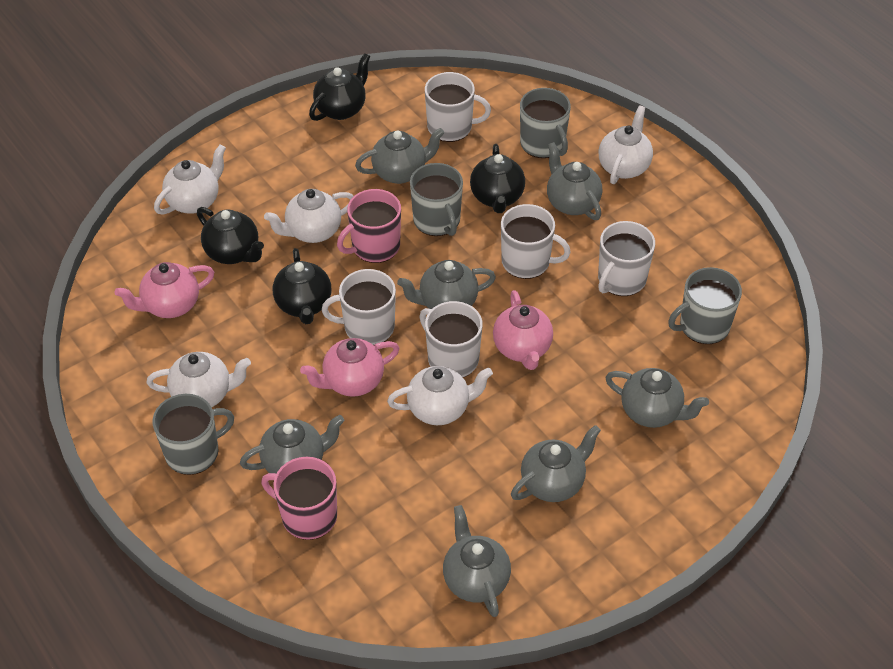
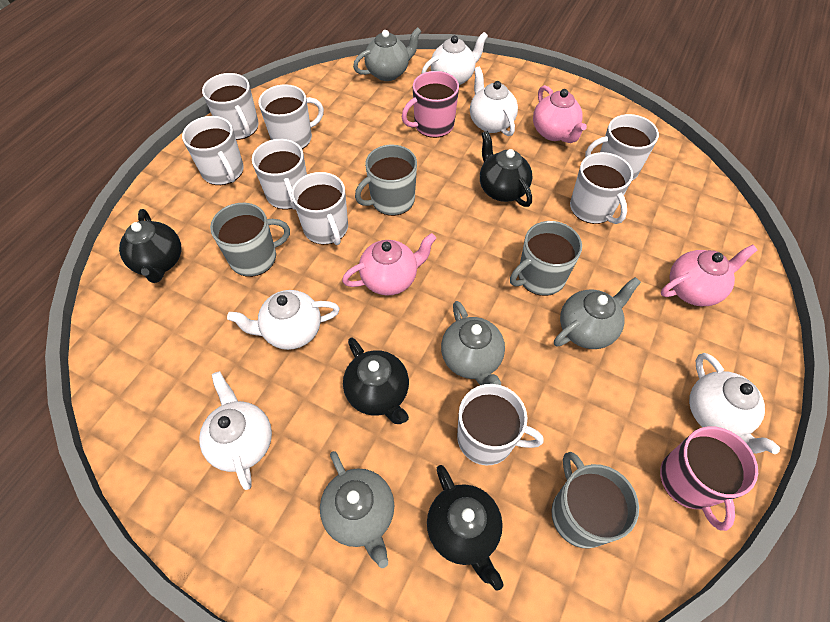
grey teapot: 7 -> 4
white mug: 5 -> 8

